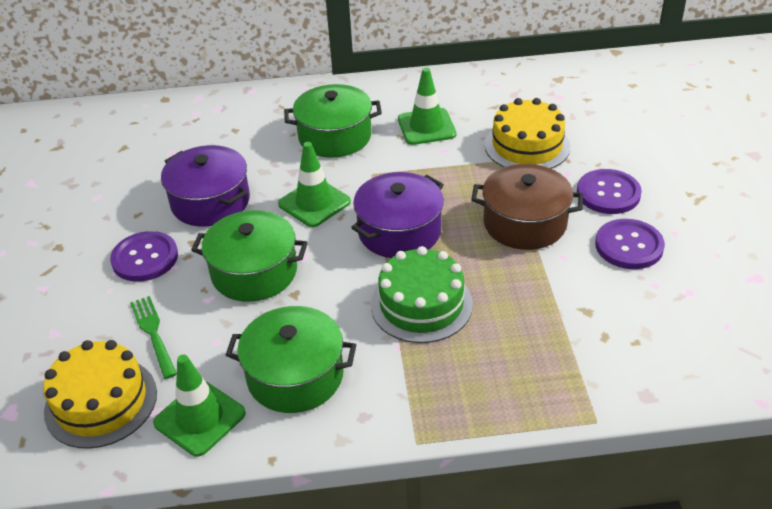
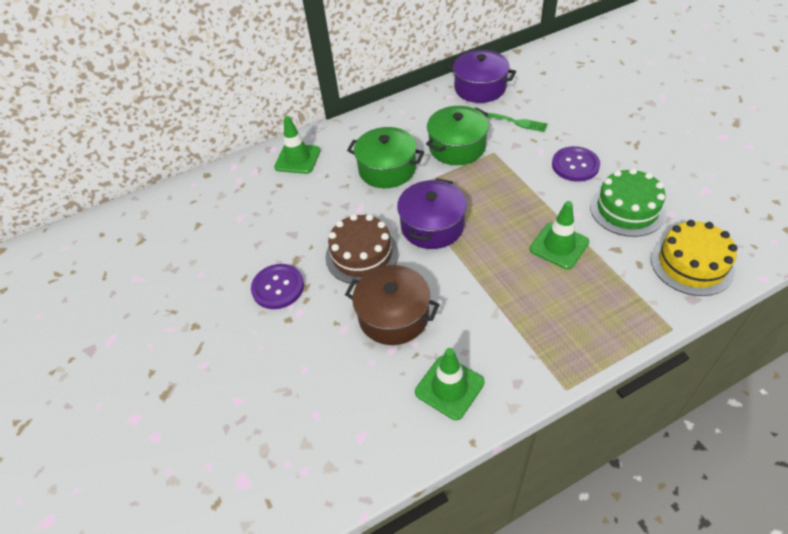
brown cake: 0 -> 1
green pot: 3 -> 2
purple button: 3 -> 2
yellow cake: 2 -> 1

